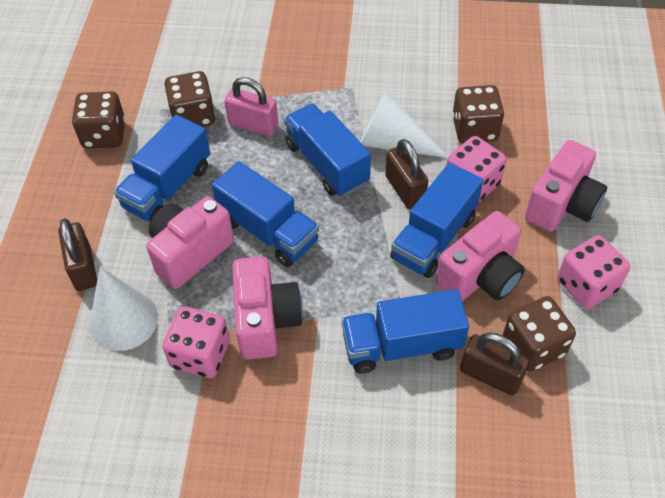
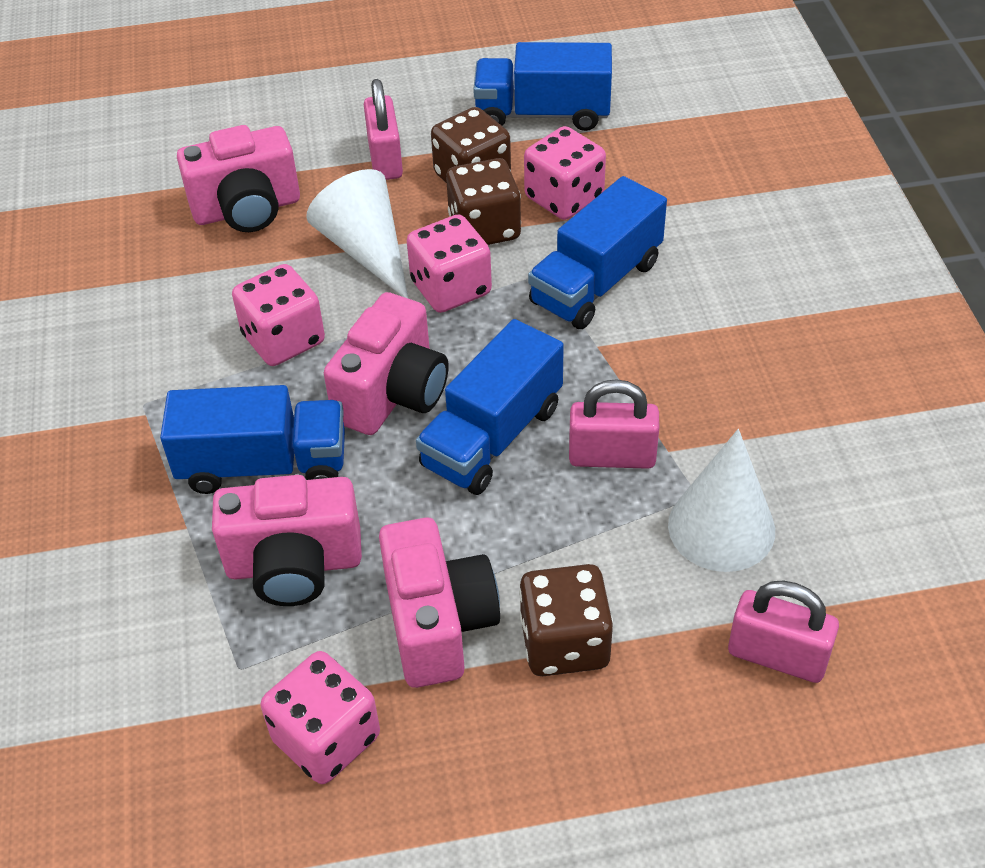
blue truck: 5 -> 4
brown dice: 4 -> 3
brown padlock: 3 -> 0
pink dice: 3 -> 4
pink padlock: 1 -> 3

